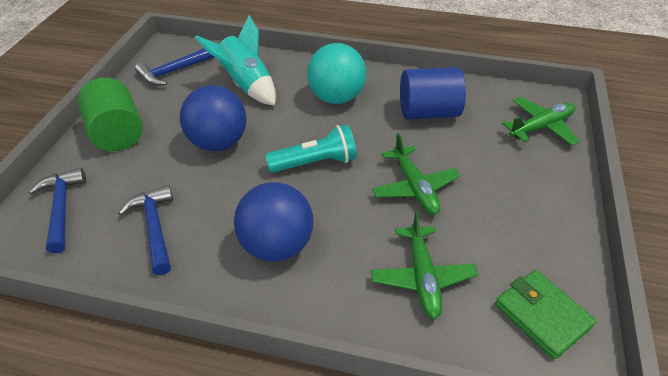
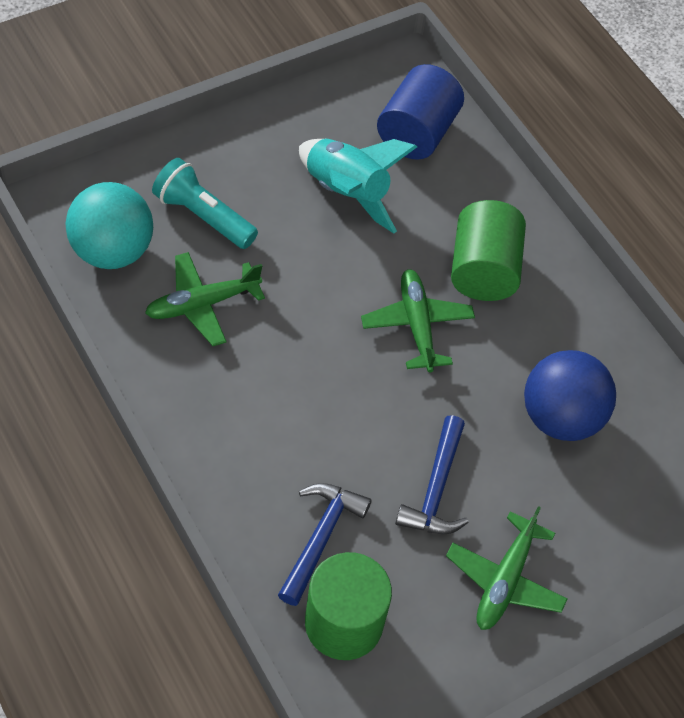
blue ball: 2 -> 1
blue hammer: 3 -> 2
green cylinder: 1 -> 2
green wallet: 1 -> 0

